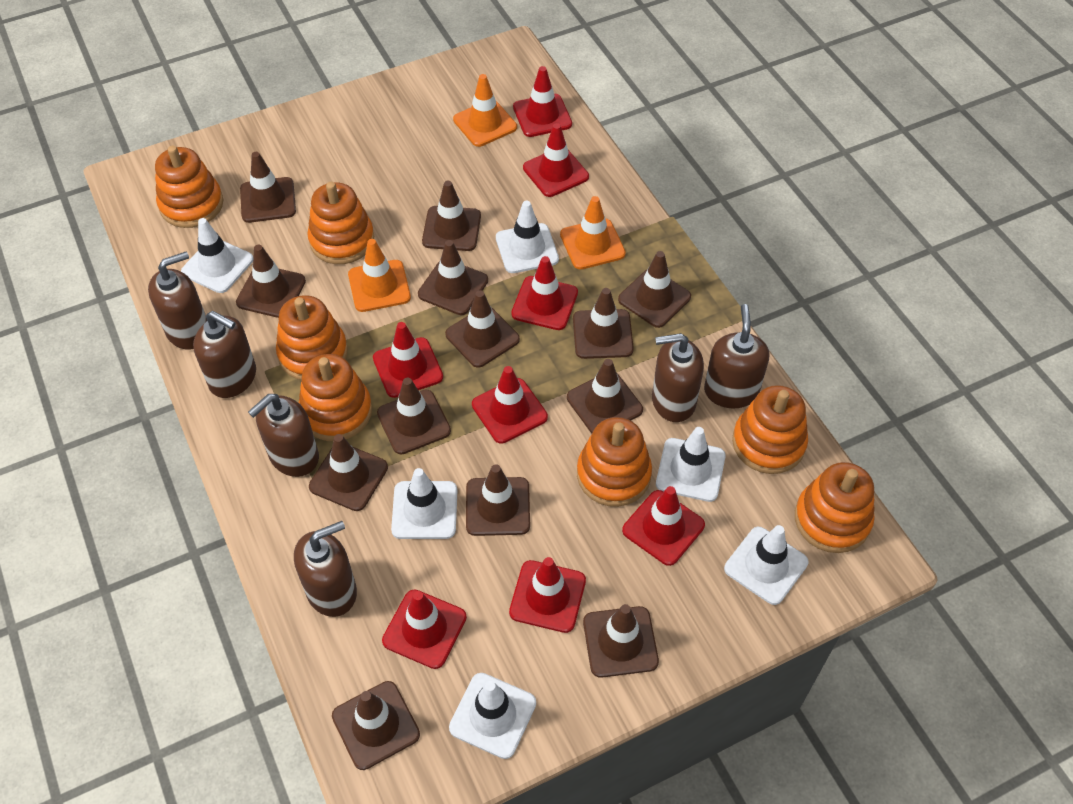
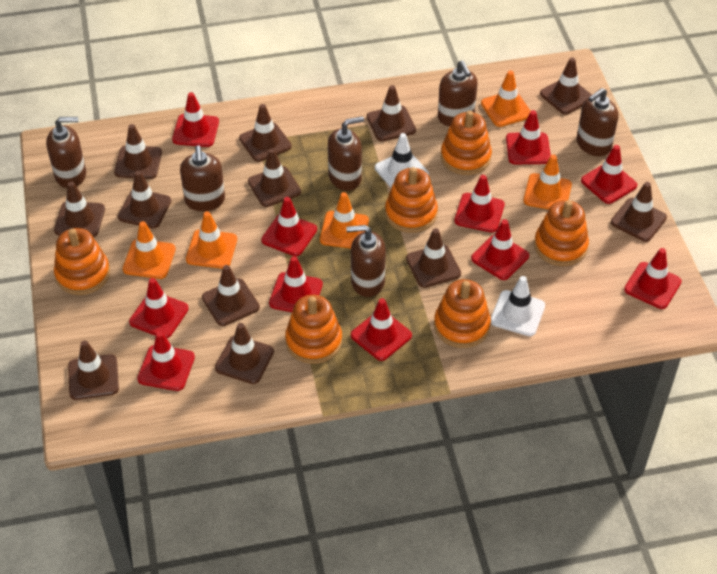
brown traffic cone: 13 -> 12
orange stacking toy: 7 -> 6
orange traffic cone: 3 -> 5
red traffic cone: 8 -> 11
white traffic cone: 6 -> 2

